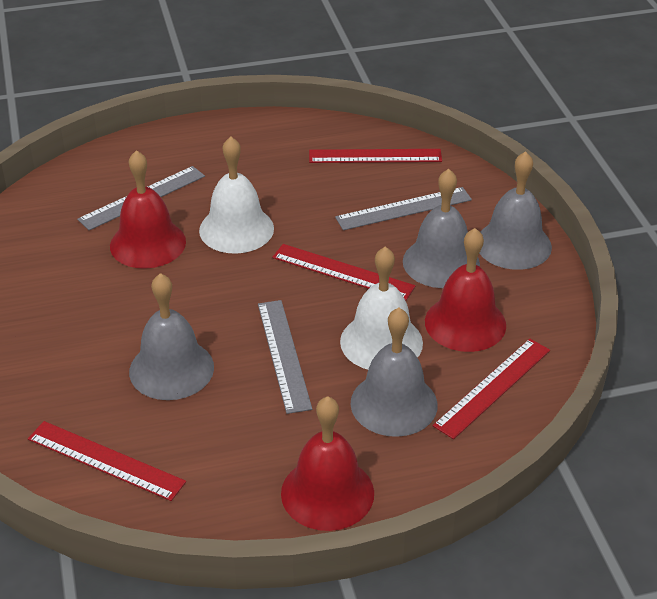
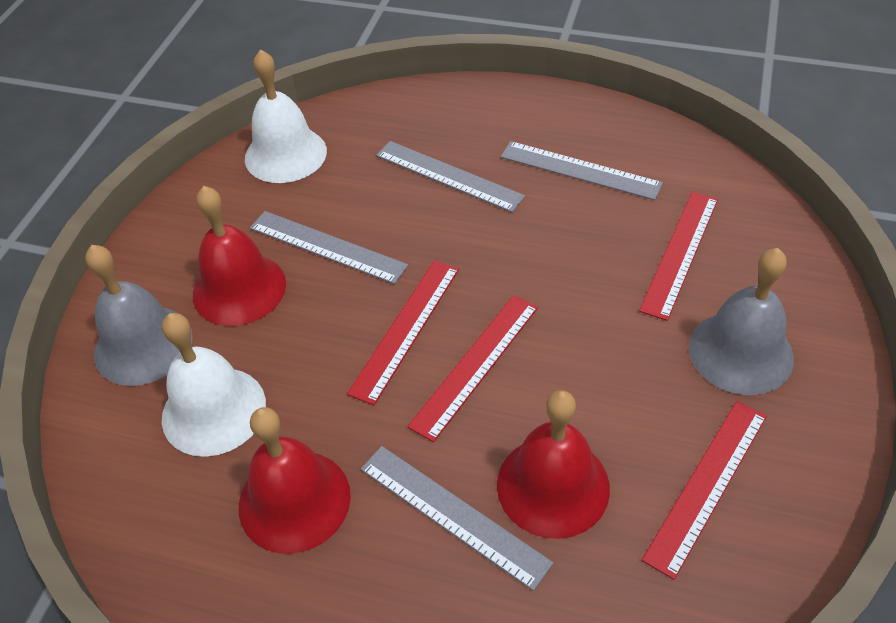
grey bell: 4 -> 2
grey ruler: 3 -> 4

